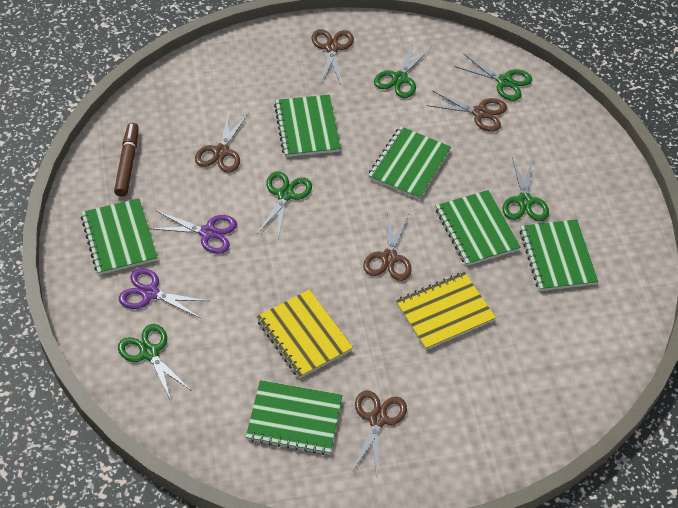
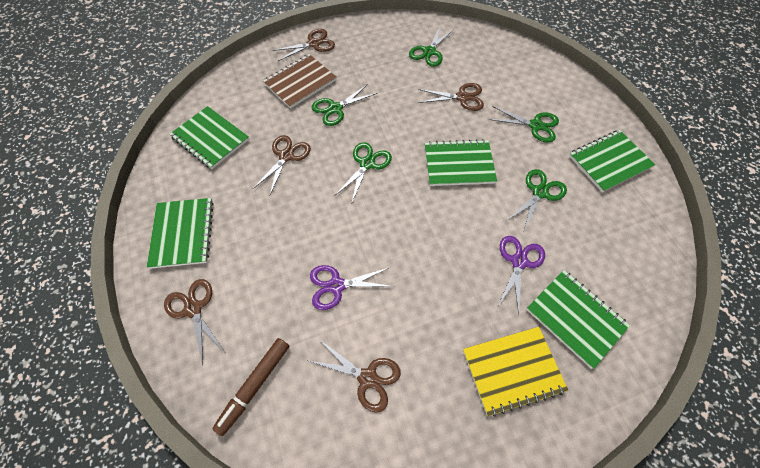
brown notebook: 0 -> 1
green notebook: 6 -> 5
yellow notebook: 2 -> 1

